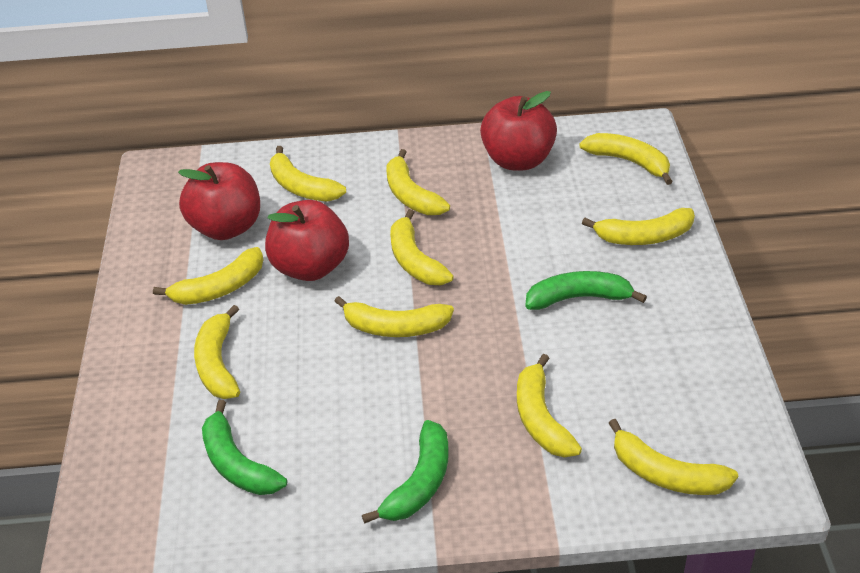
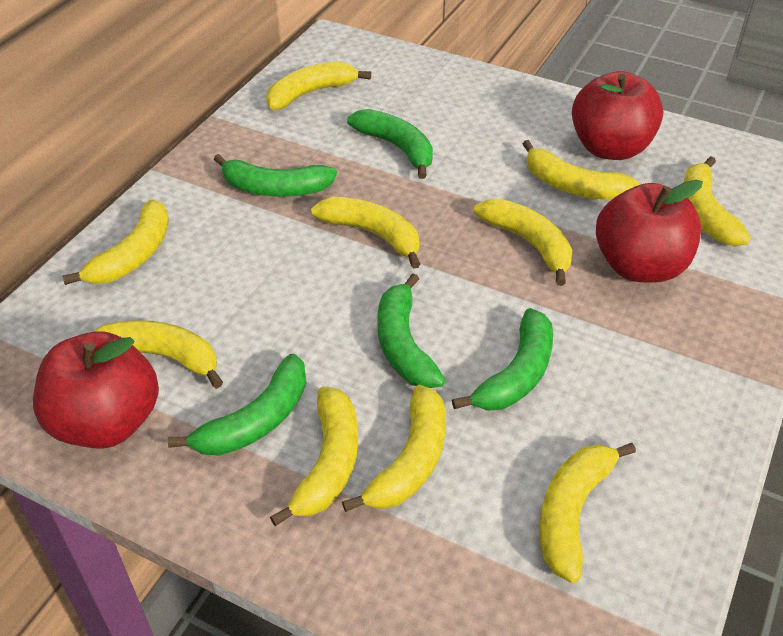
green banana: 3 -> 5

